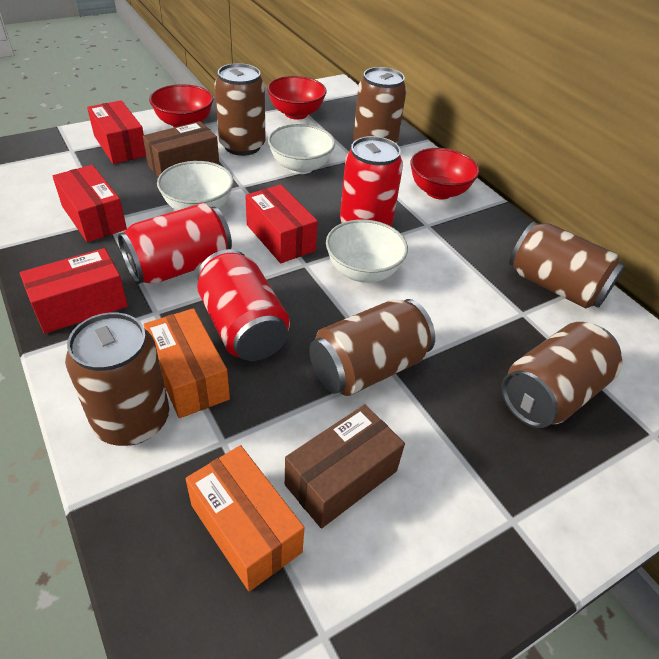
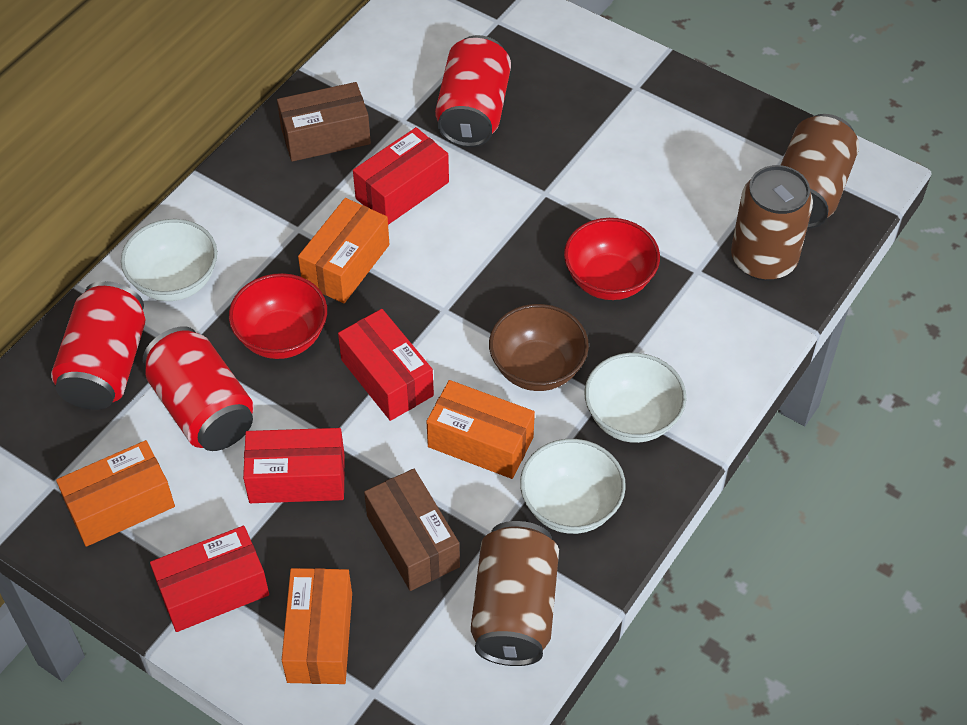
brown bowl: 0 -> 1
brown can: 6 -> 3
orange box: 2 -> 4
red bowl: 3 -> 2

